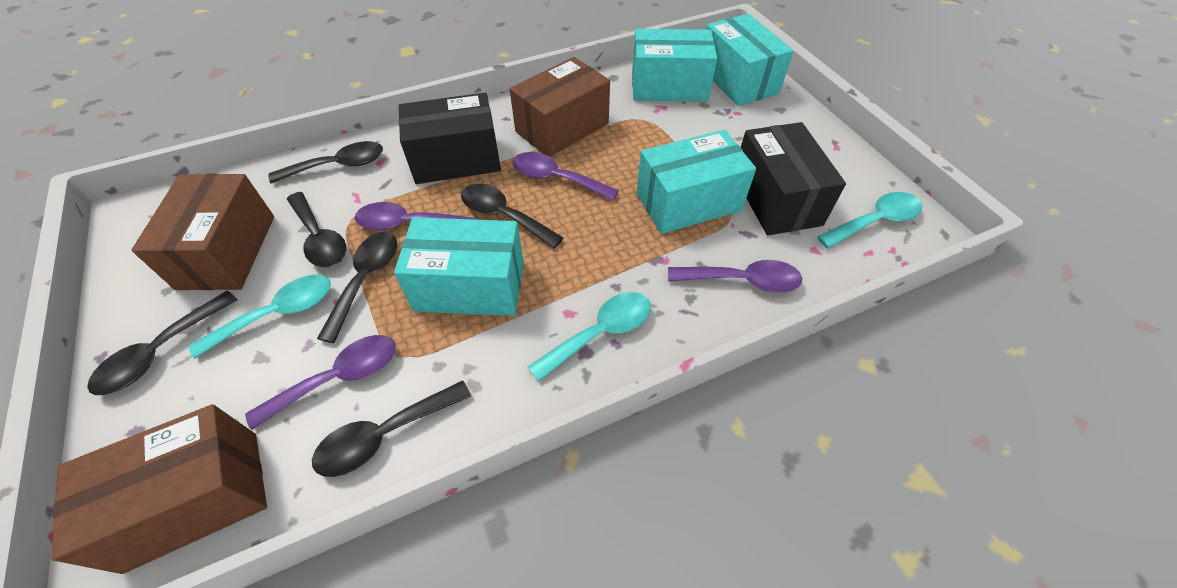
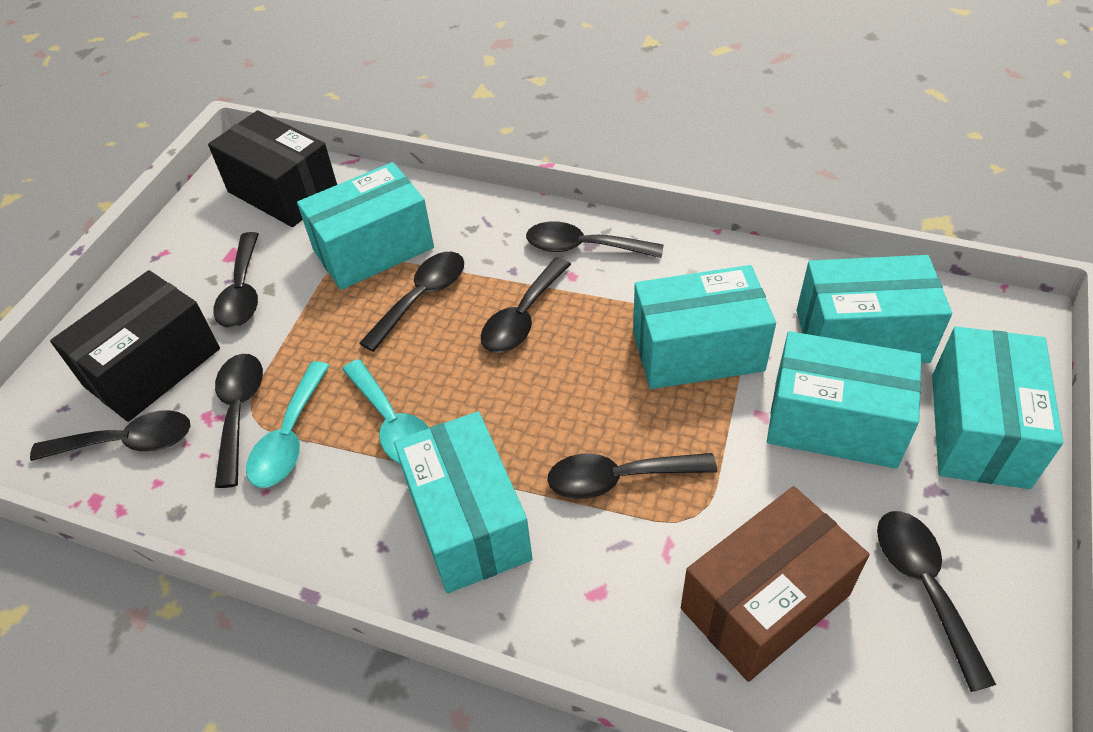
black spoon: 6 -> 8
brown box: 3 -> 1
purple spoon: 4 -> 0
turquoise box: 4 -> 6
turquoise spoon: 3 -> 2

